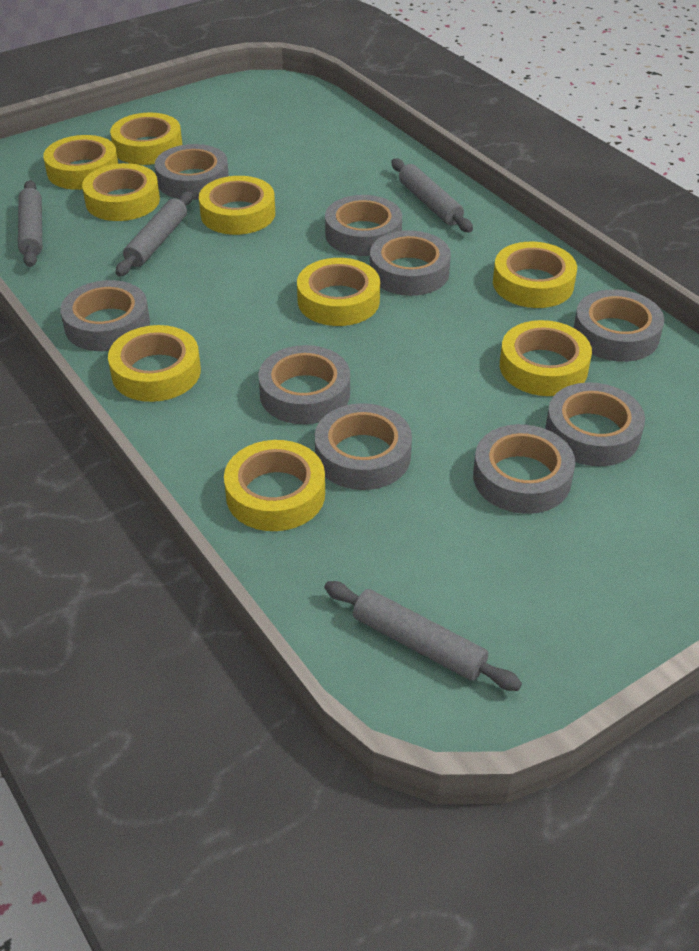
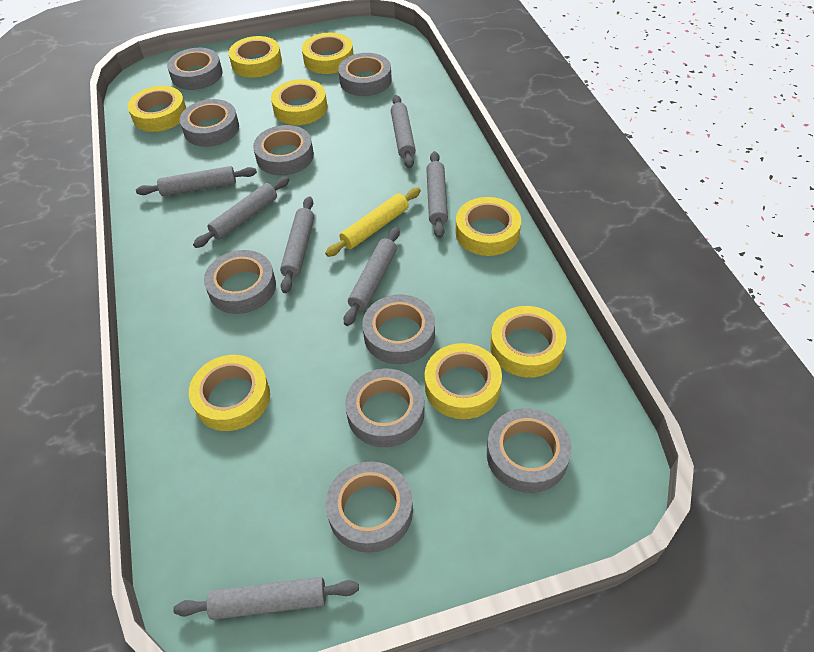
grey rolling pin: 4 -> 7
yellow rolling pin: 0 -> 1
yellow tape: 9 -> 8

